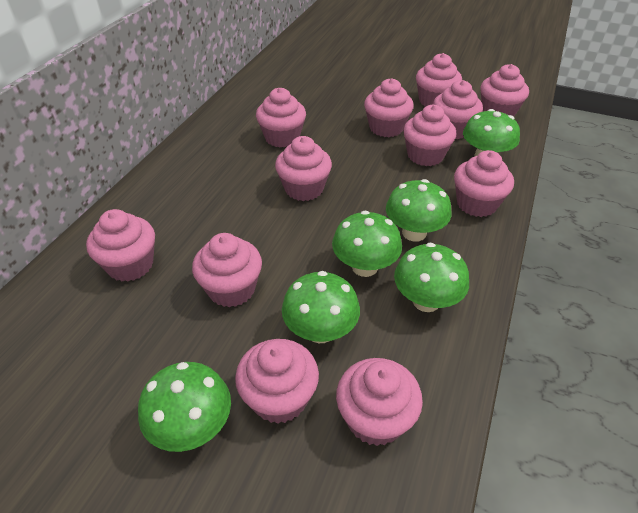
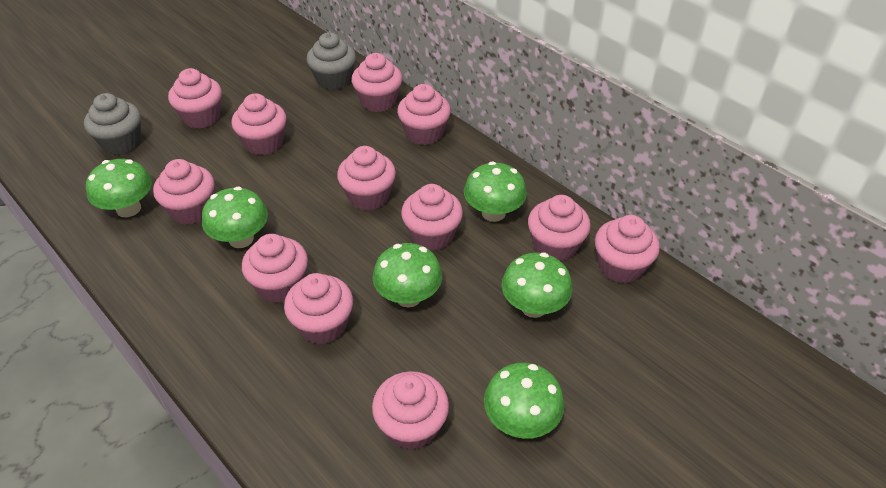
grey cupcake: 0 -> 2

